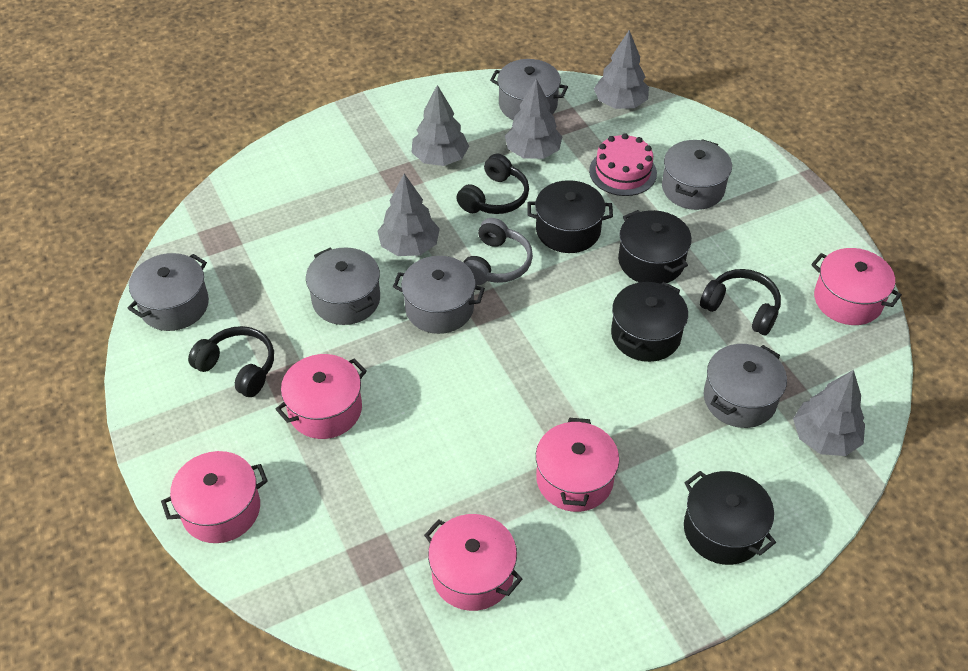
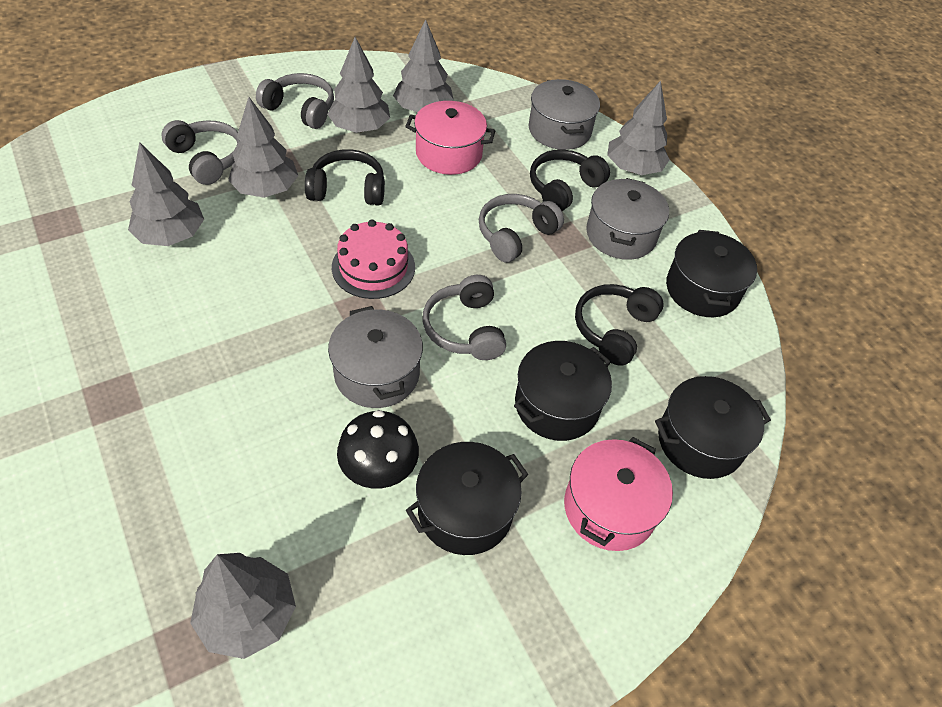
black mushroom: 0 -> 1
grey headphones: 1 -> 4
grey pot: 6 -> 3
grey tree: 5 -> 6
pink pot: 5 -> 2

